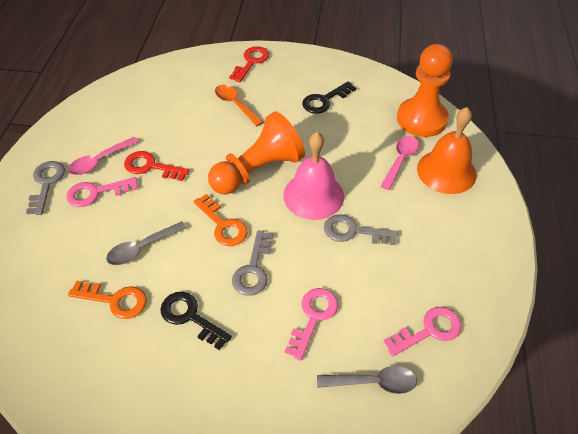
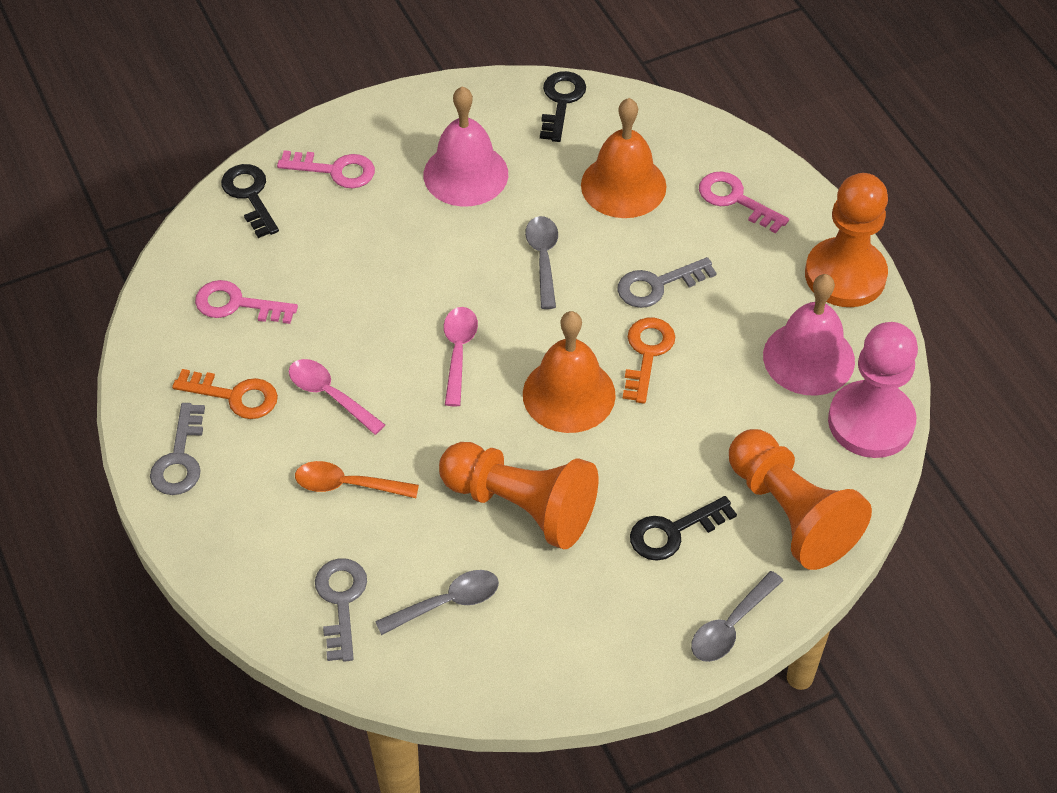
black key: 2 -> 3
grey spoon: 2 -> 3
orange bell: 1 -> 2
orange pawn: 2 -> 3
pink bell: 1 -> 2
pink pawn: 0 -> 1
red key: 2 -> 0

